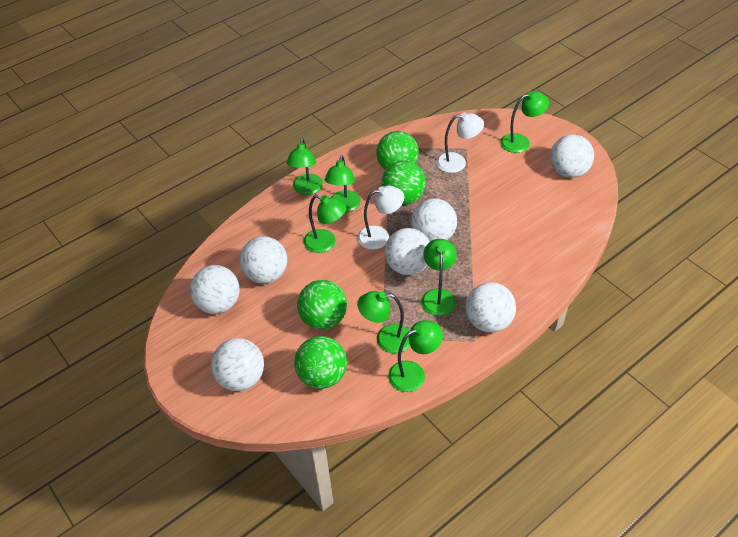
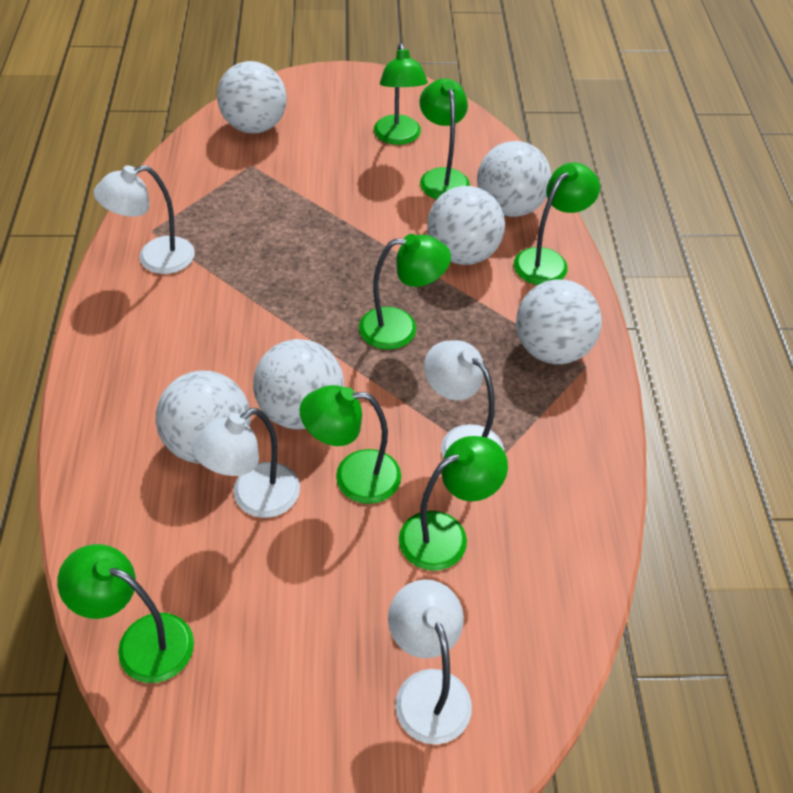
green ball: 4 -> 0
white ball: 7 -> 6
white lamp: 2 -> 4

